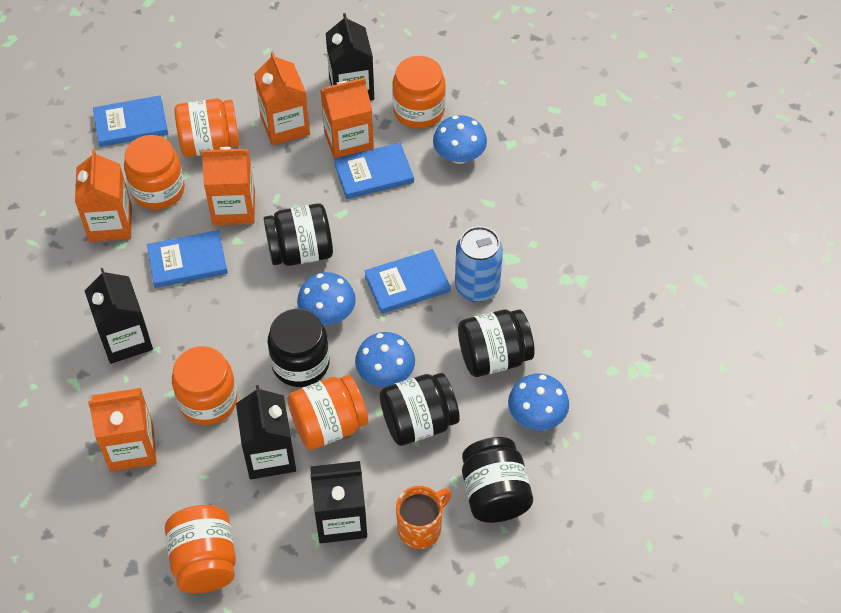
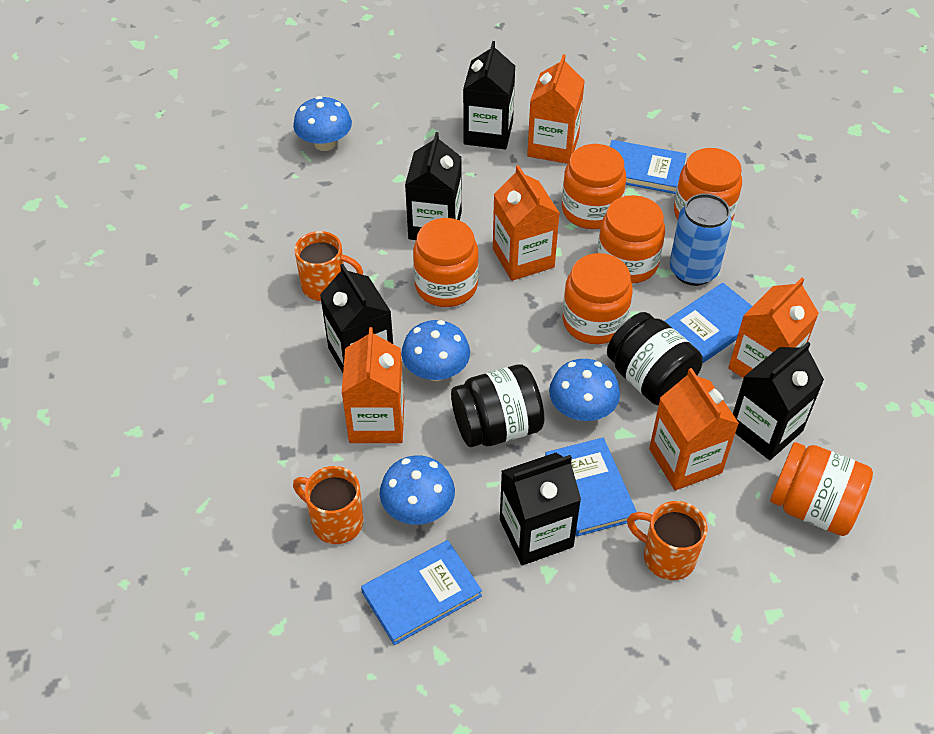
black carton: 4 -> 5
black jar: 5 -> 2
orange mug: 1 -> 3

